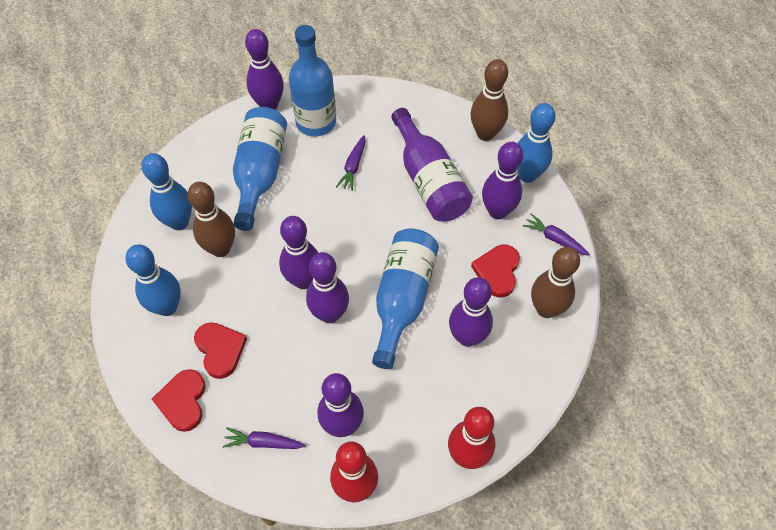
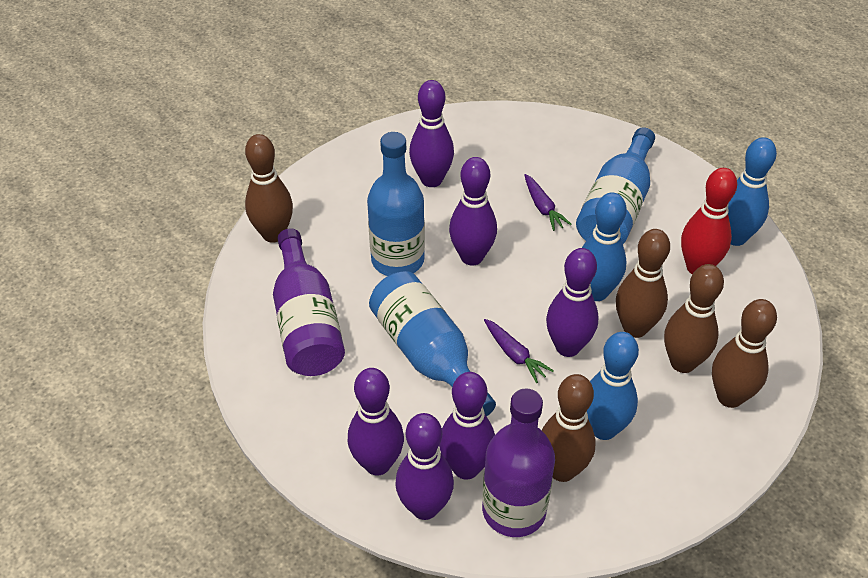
brown bowling pin: 3 -> 5
purple bottle: 1 -> 2
purple carrot: 3 -> 2
red bowling pin: 2 -> 1
red heart: 3 -> 0

